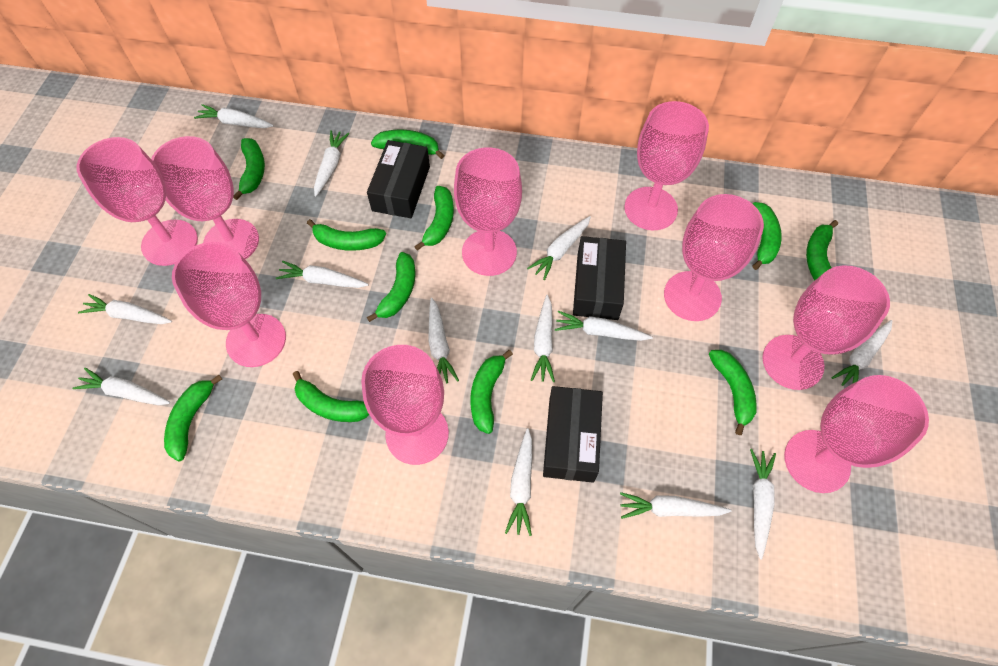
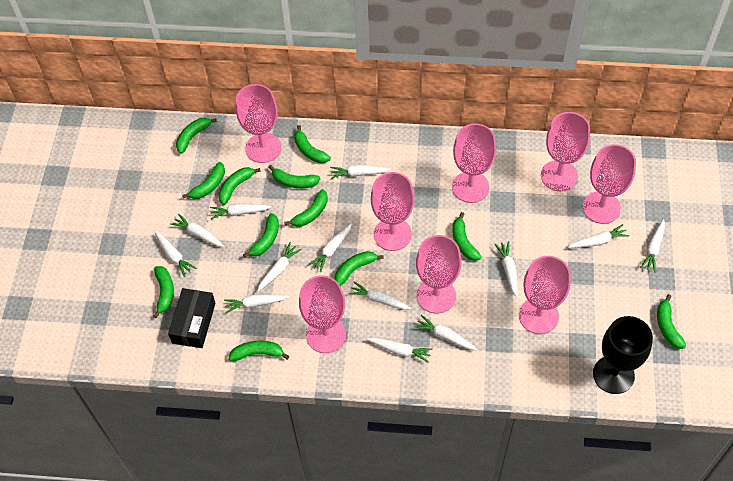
black box: 3 -> 1
black goblet: 0 -> 1
green banana: 11 -> 12
pink goblet: 9 -> 8

